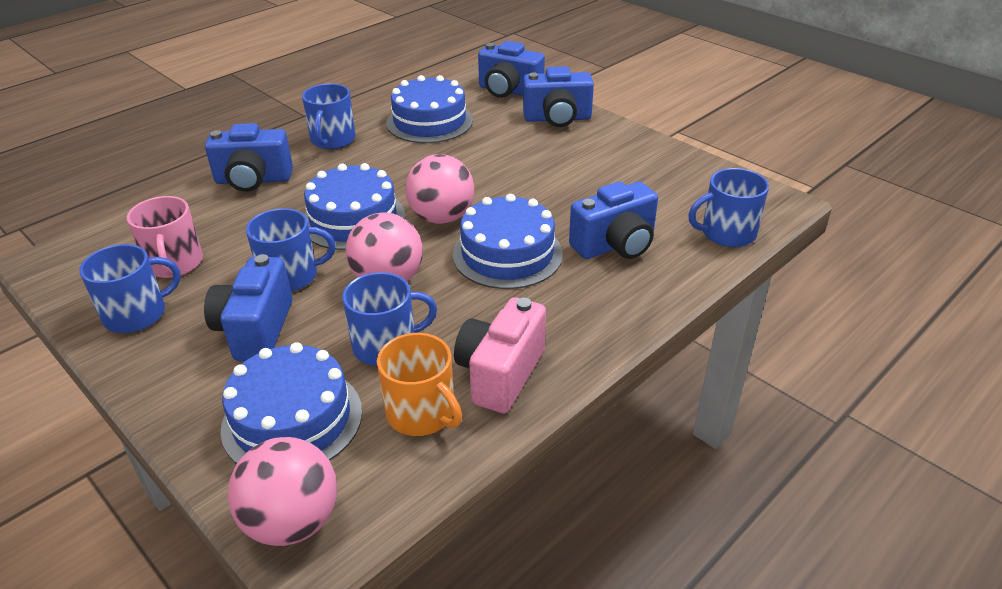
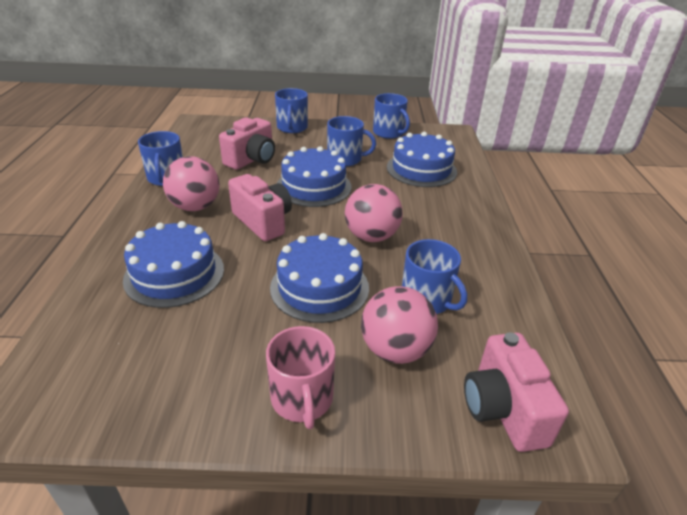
blue camera: 5 -> 0
orange mug: 1 -> 0
pink camera: 1 -> 3

